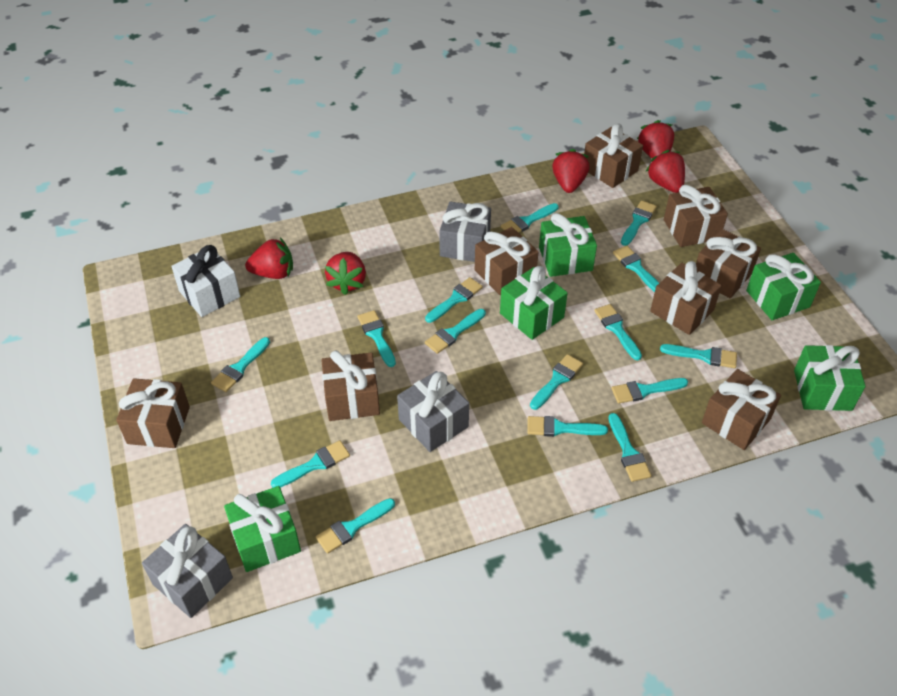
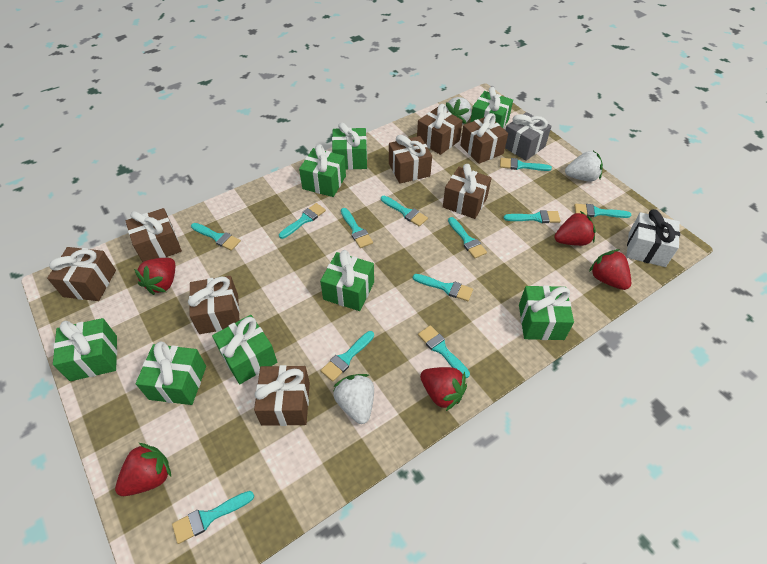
green gift: 5 -> 8
grey gift: 3 -> 1
turquoise brush: 15 -> 12
white strawberry: 0 -> 3

